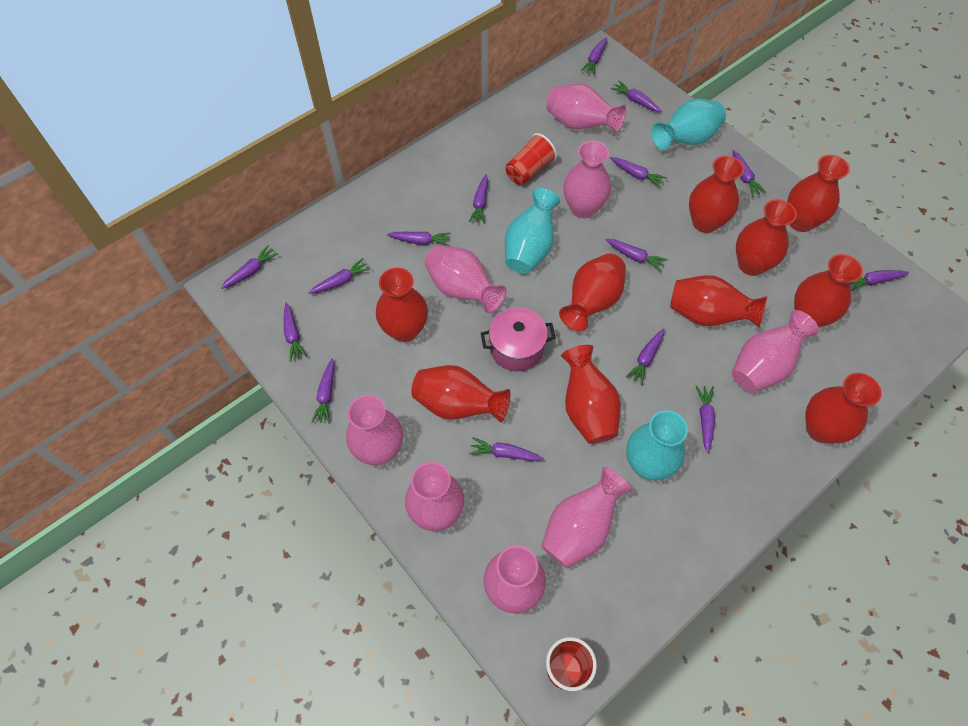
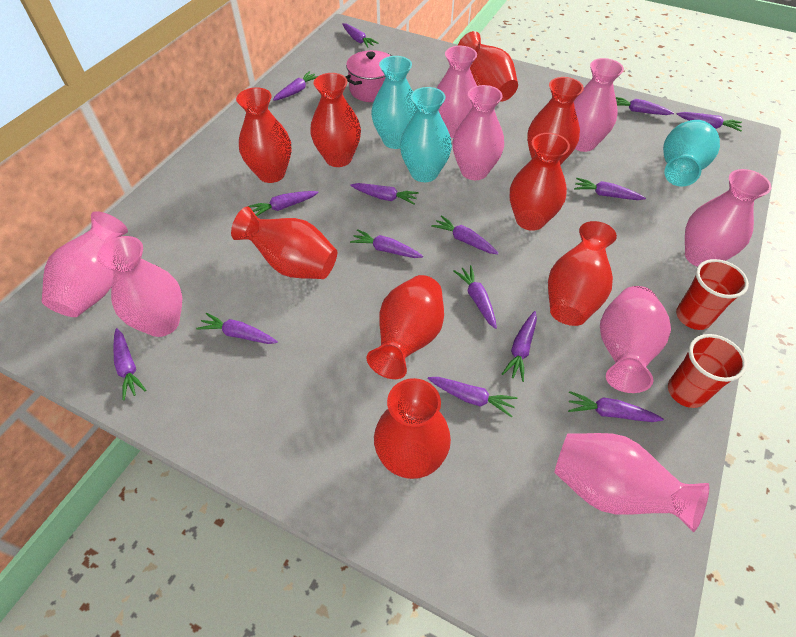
red vase: 10 -> 9

